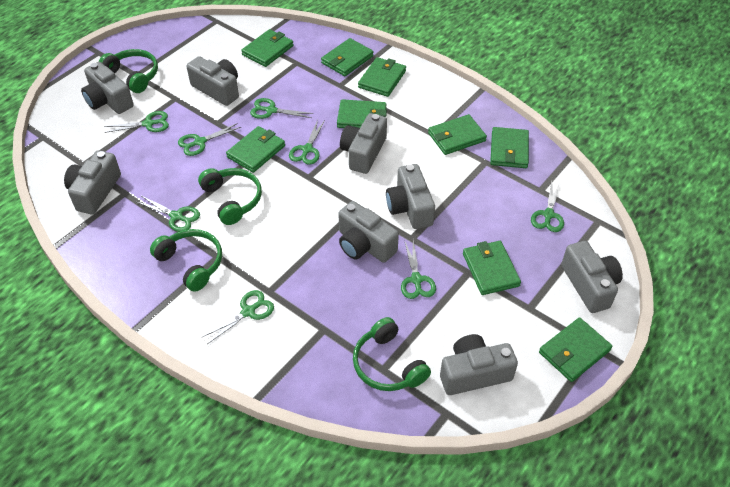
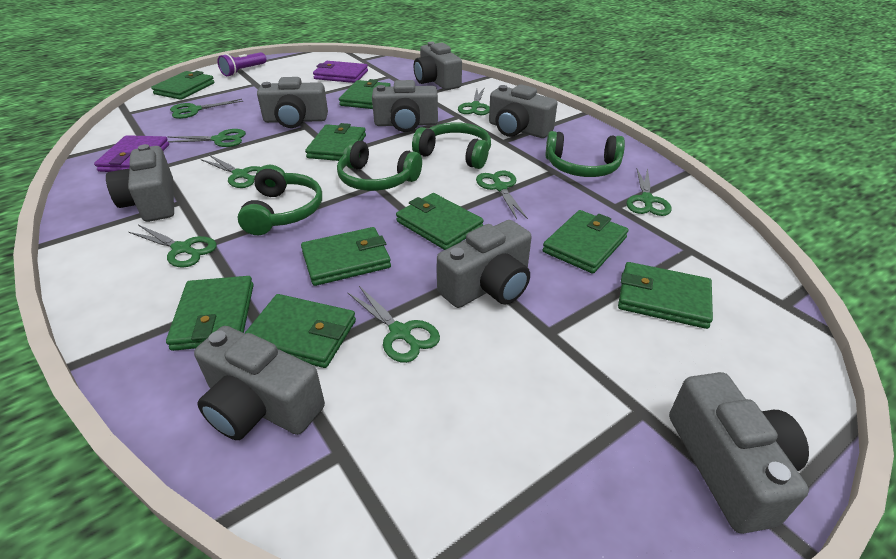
purple flashlight: 0 -> 1
purple wallet: 0 -> 2

